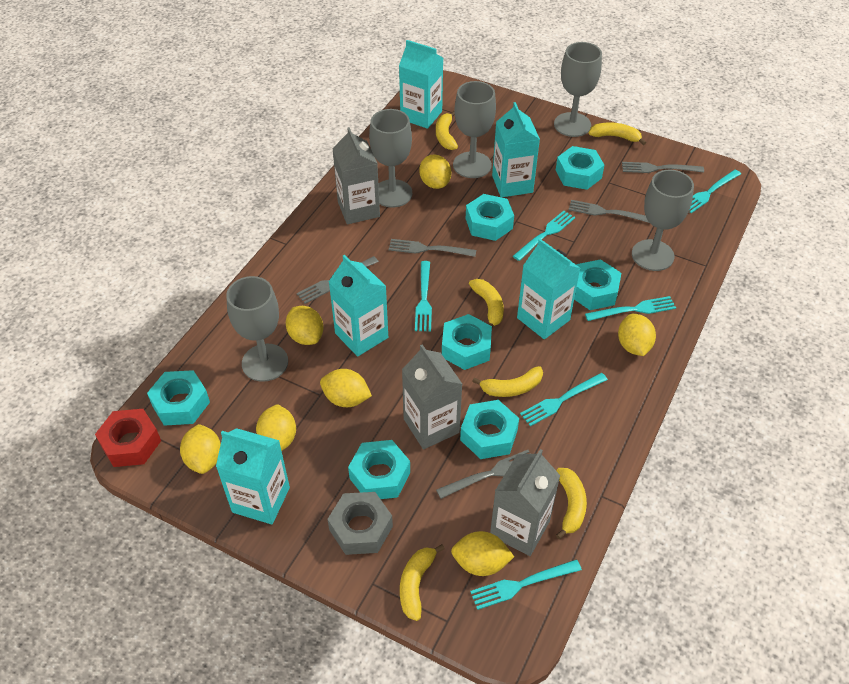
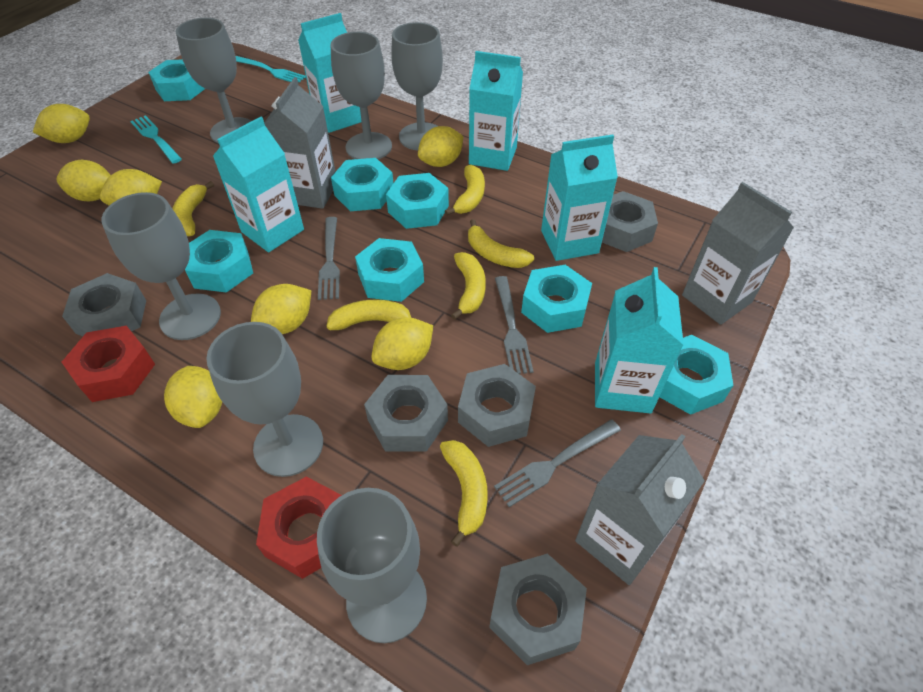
grey fork: 5 -> 3
grey goblet: 5 -> 6
grey nut: 1 -> 5
red nut: 1 -> 2
turquoise fork: 6 -> 2

